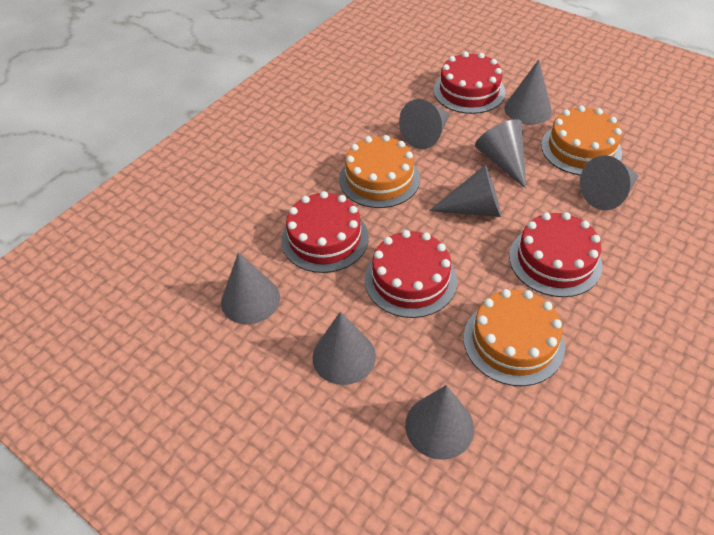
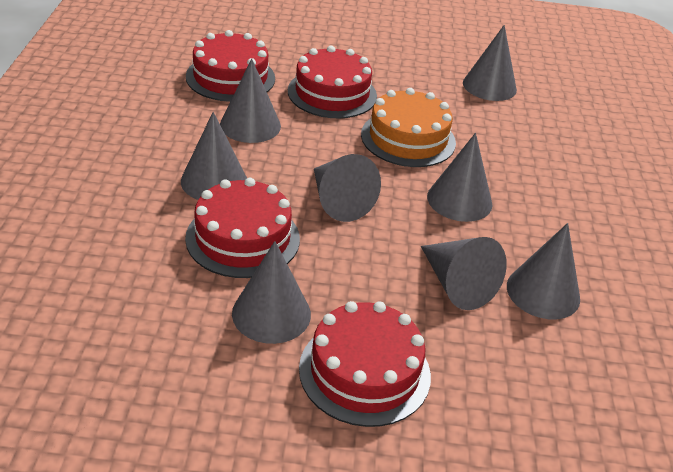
orange cake: 3 -> 1

